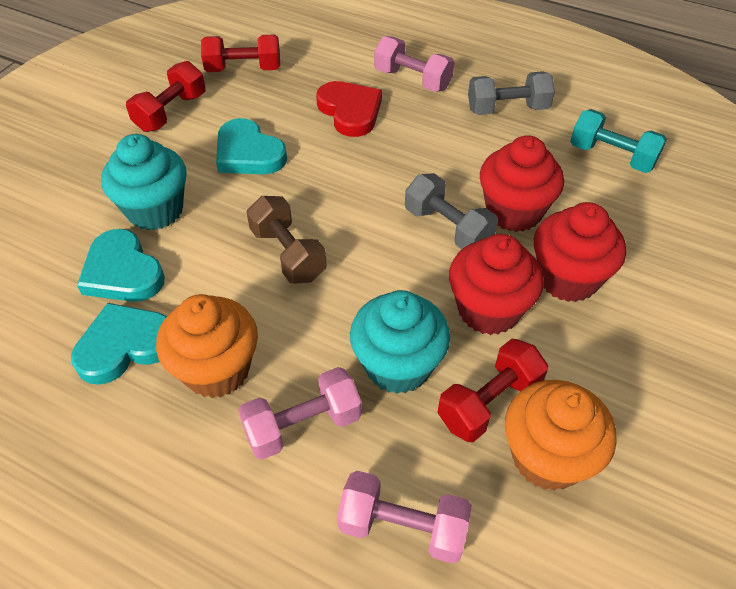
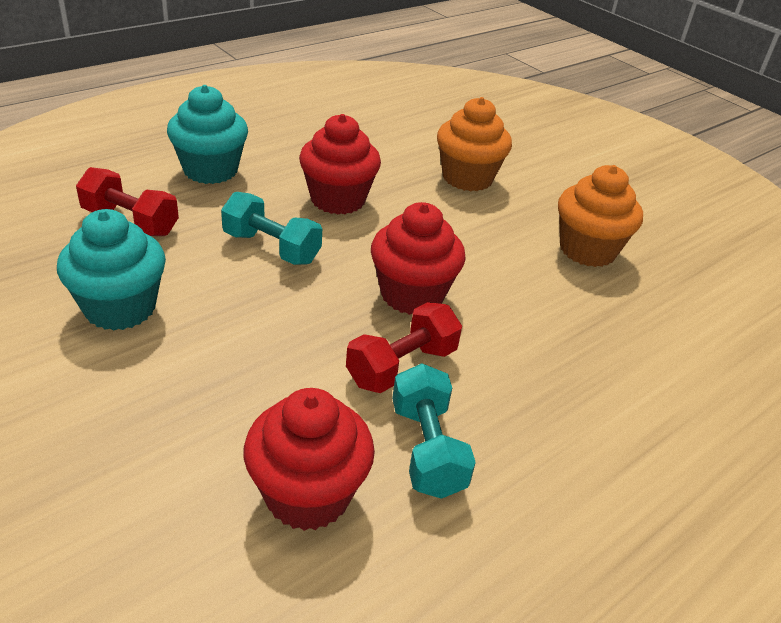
brown dumbbell: 1 -> 0
grey dumbbell: 2 -> 0
pink dumbbell: 3 -> 0
red dumbbell: 3 -> 2
red heart: 1 -> 0
turquoise dumbbell: 1 -> 2
turquoise heart: 3 -> 0

